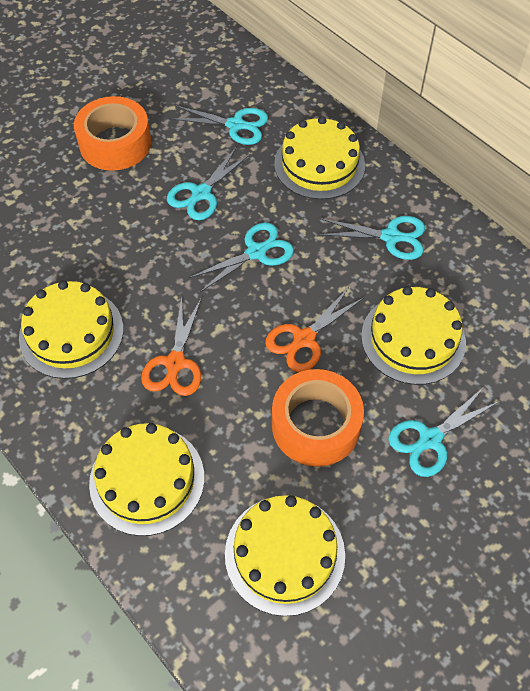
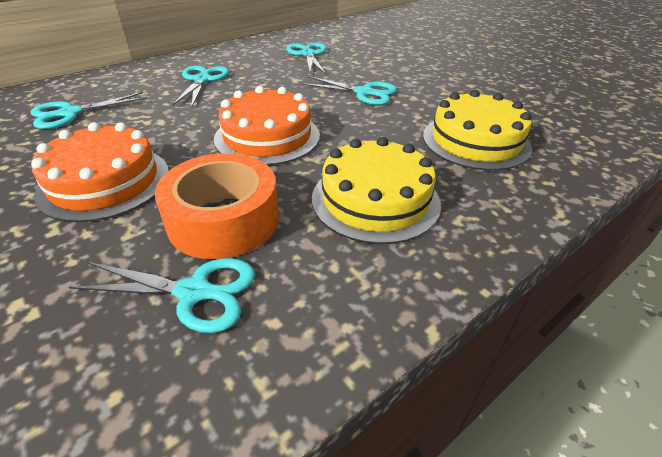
orange cake: 0 -> 2
orange scissors: 2 -> 0
orange tape: 2 -> 1
yellow cake: 5 -> 2

